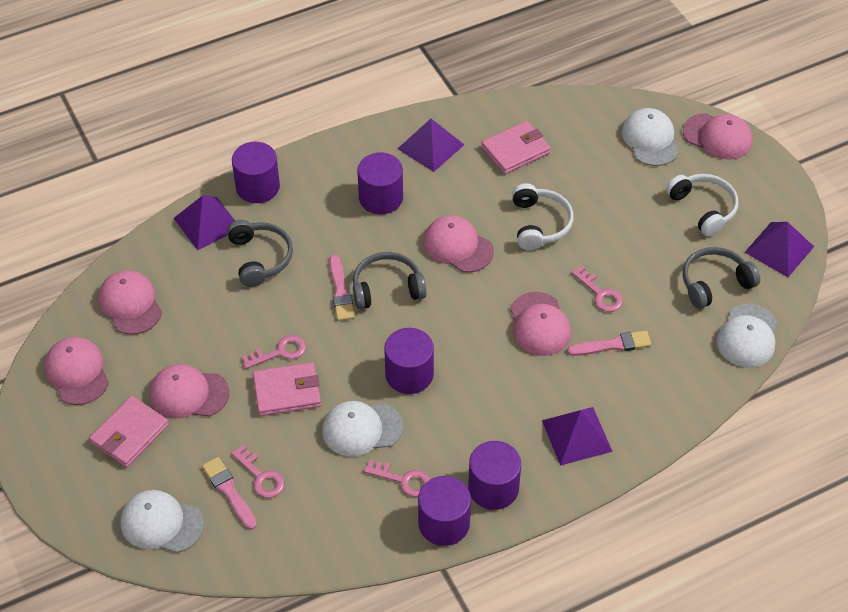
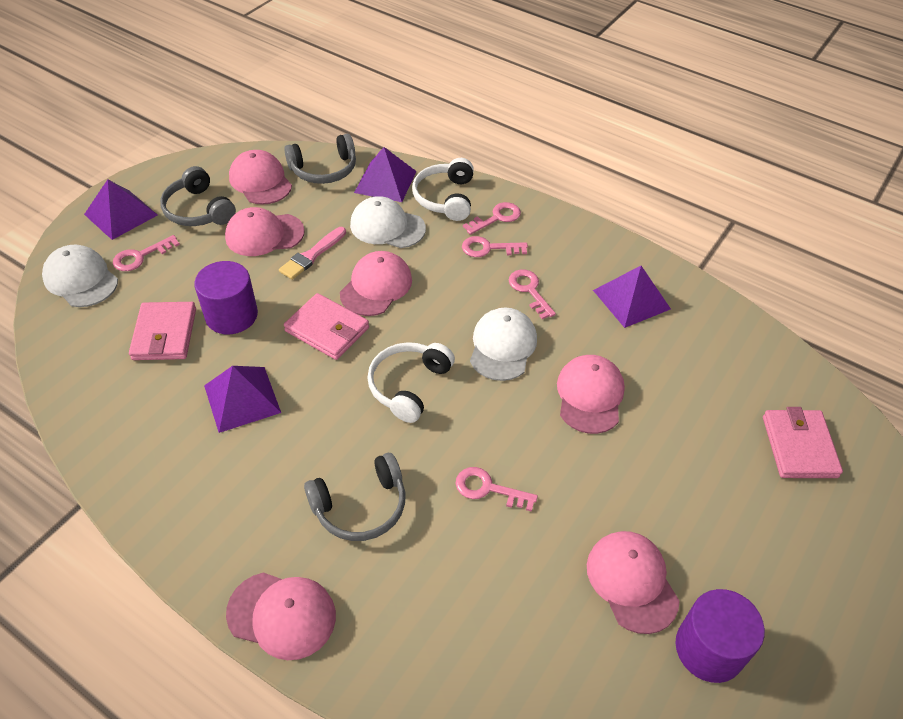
pink brush: 3 -> 1
pink key: 4 -> 5
purple cylinder: 5 -> 2
white cap: 4 -> 3

